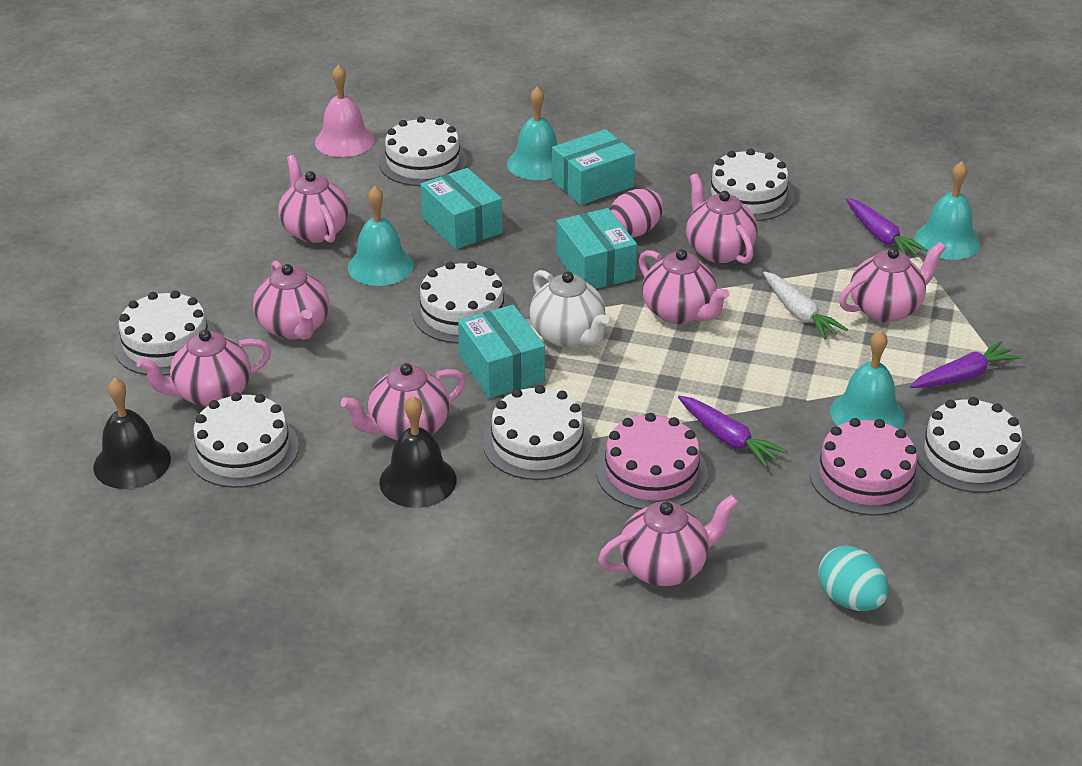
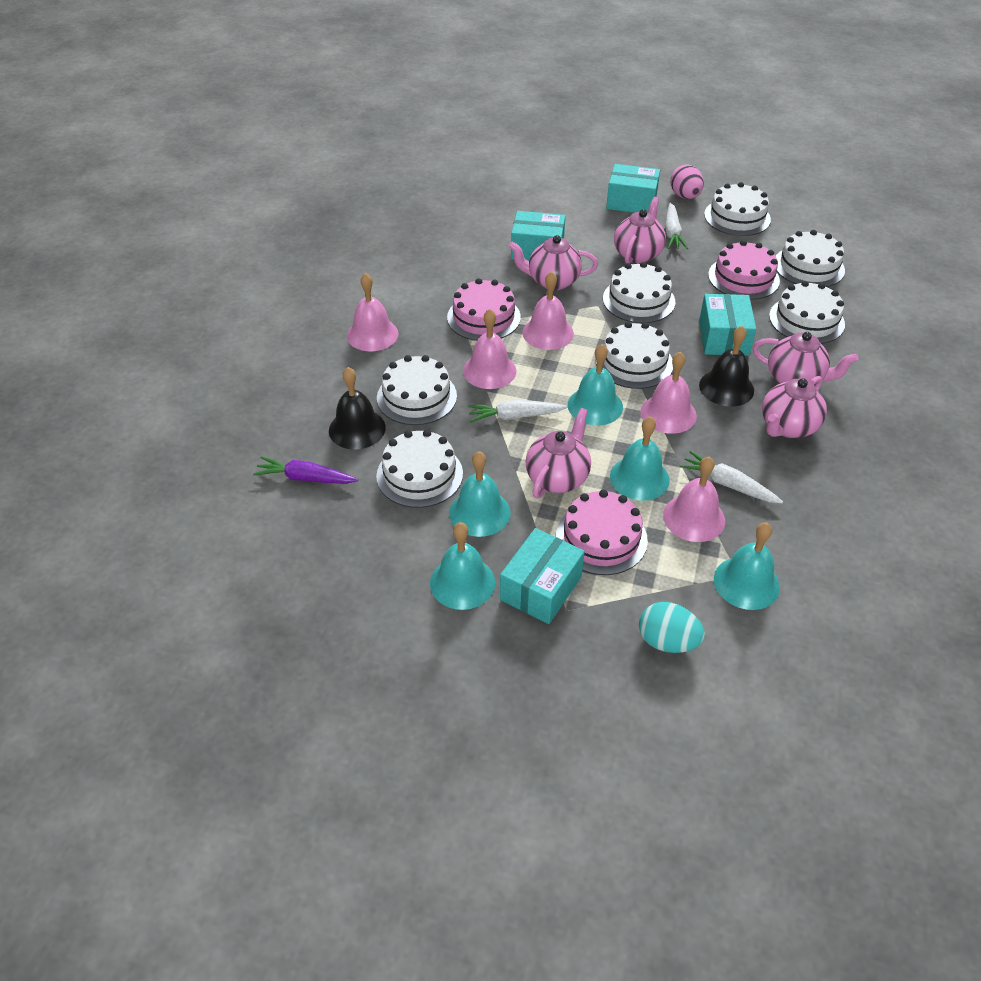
pink bell: 1 -> 5
pink cake: 2 -> 3
pink teapot: 8 -> 5
purple carrot: 3 -> 1
turquoise bell: 4 -> 5
white carrot: 1 -> 3
white teapot: 1 -> 0

